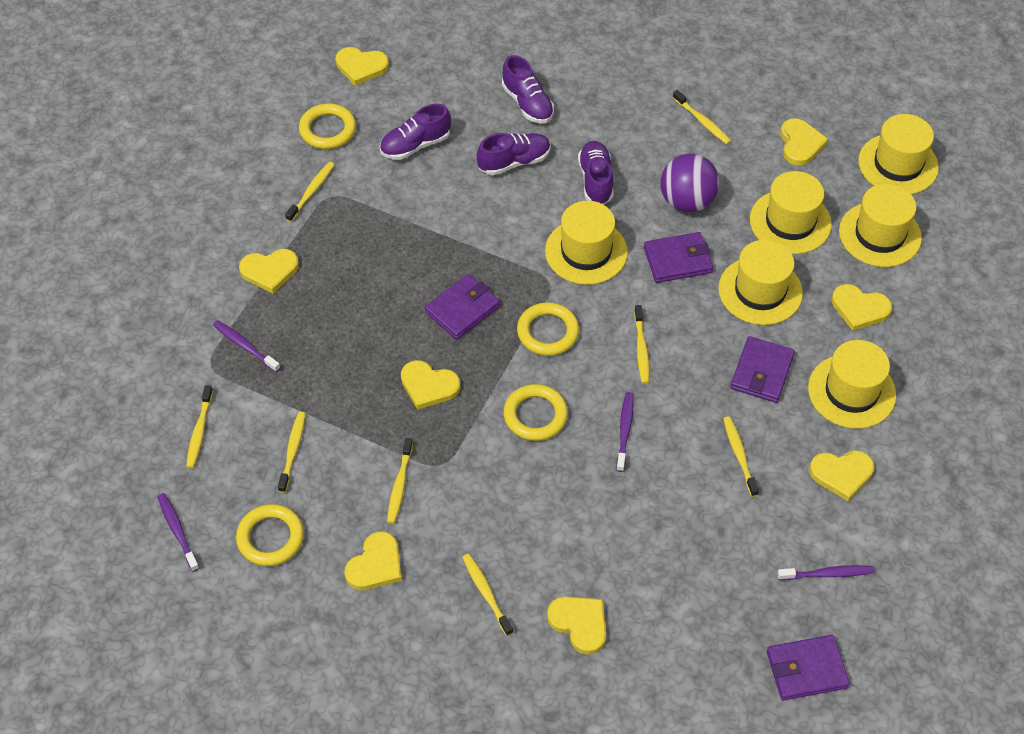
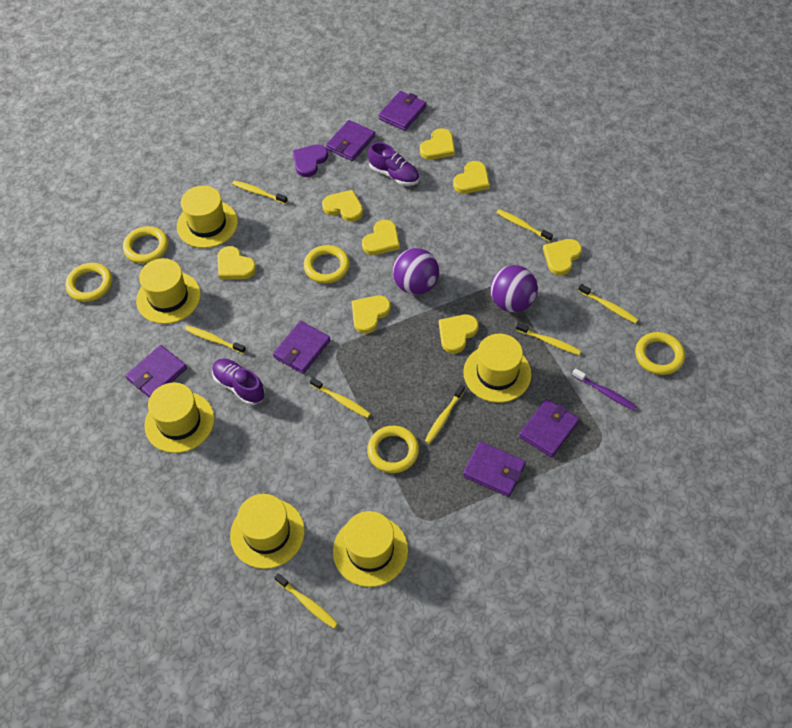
purple ball: 1 -> 2
purple heart: 0 -> 1
purple shoe: 4 -> 2
purple toothbrush: 4 -> 1
purple wallet: 4 -> 6
yellow ring: 4 -> 5

